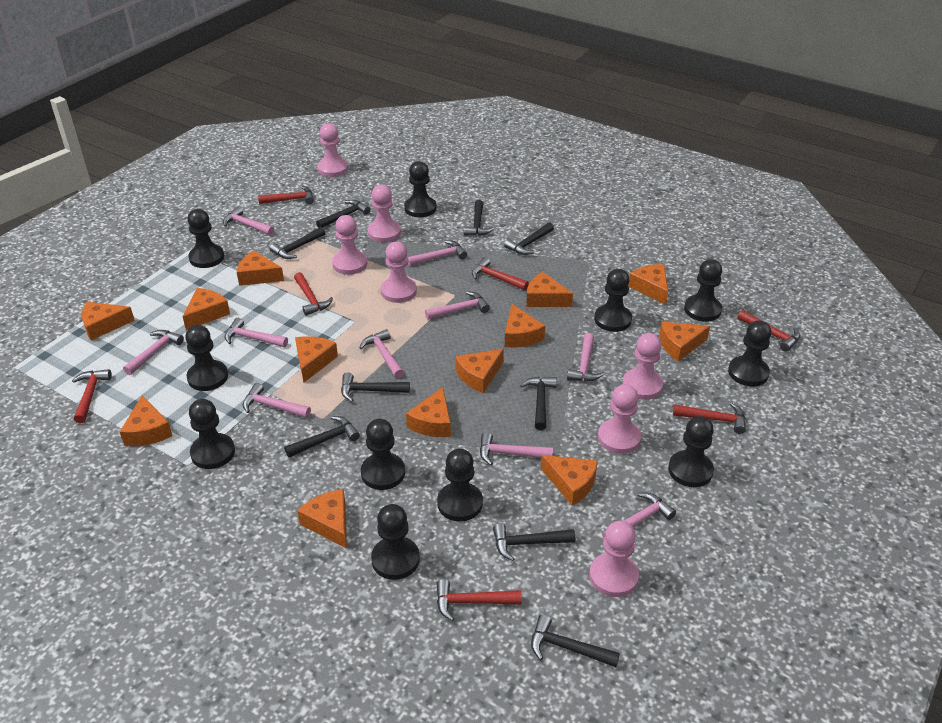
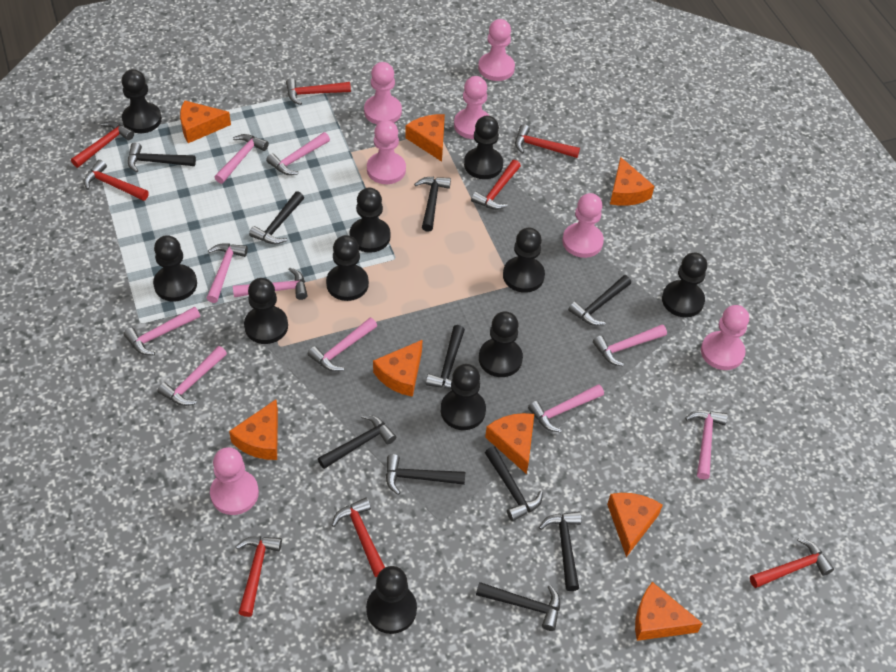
black hammer: 9 -> 10
orange cheese: 13 -> 8
red hammer: 7 -> 8

